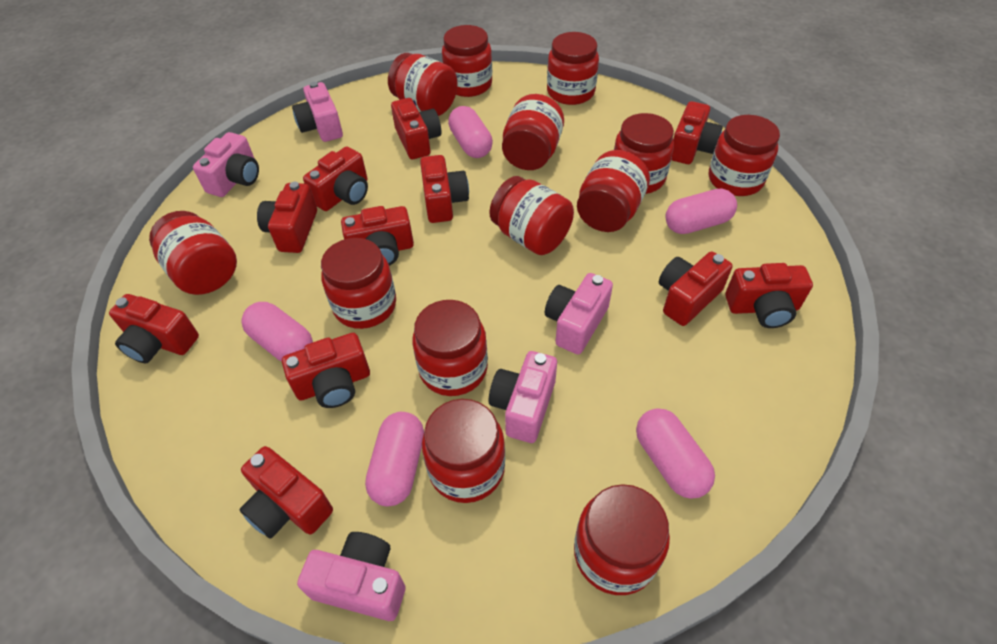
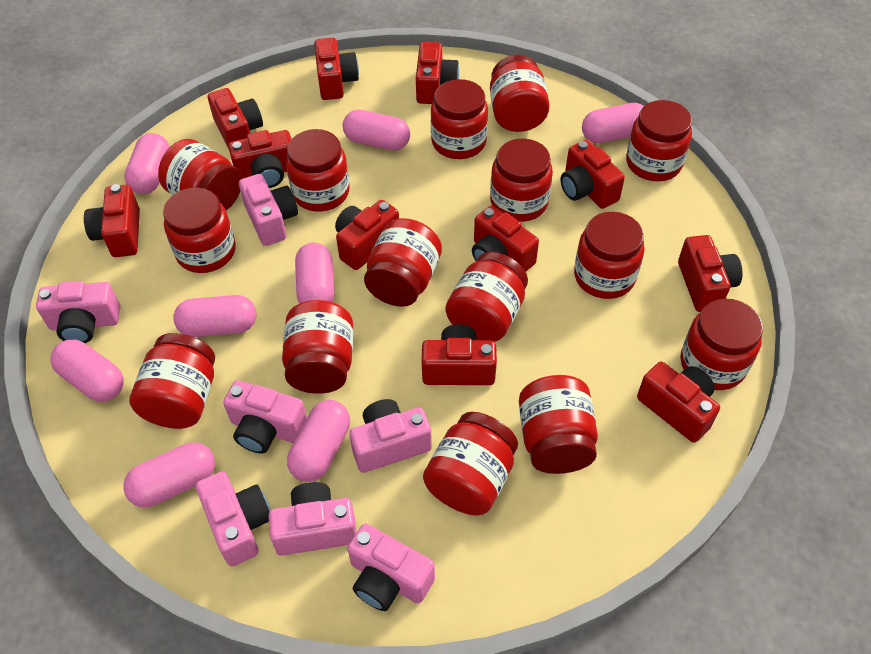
pink camera: 5 -> 7
pink capsule: 5 -> 8
red jar: 13 -> 15

